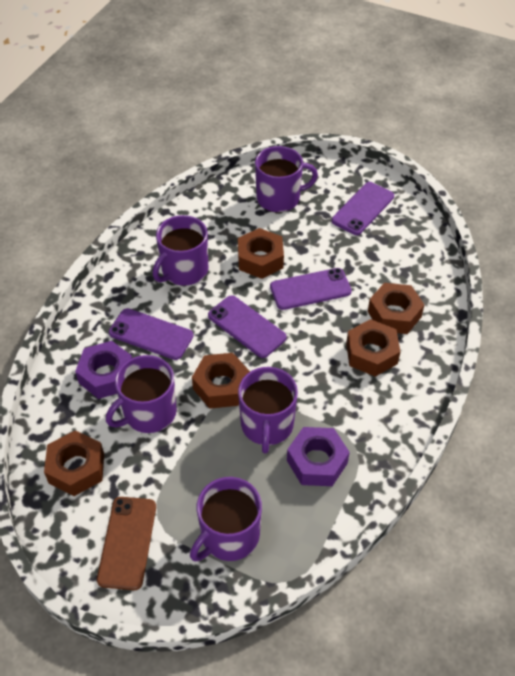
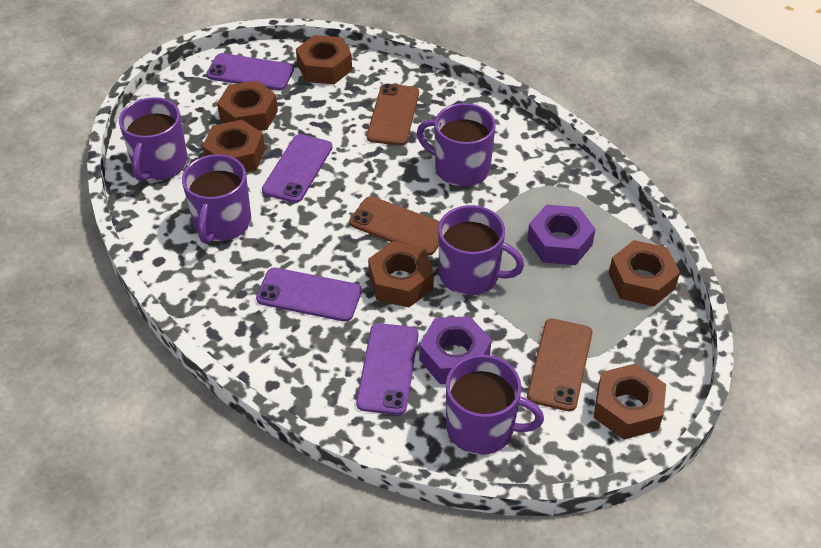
brown nut: 5 -> 6
brown phone: 1 -> 3

